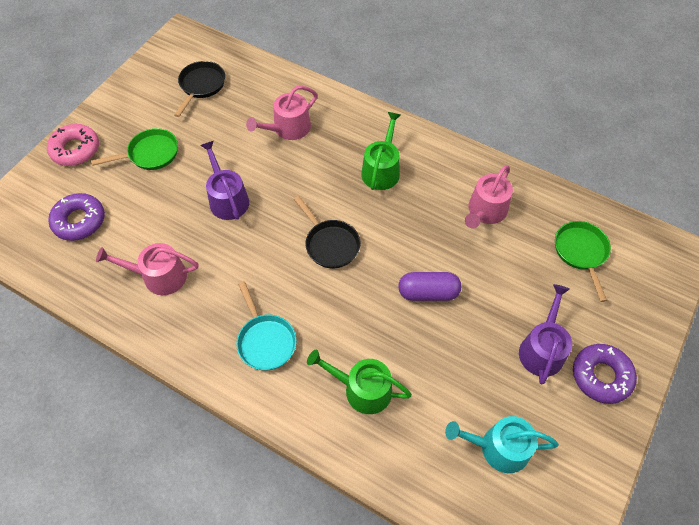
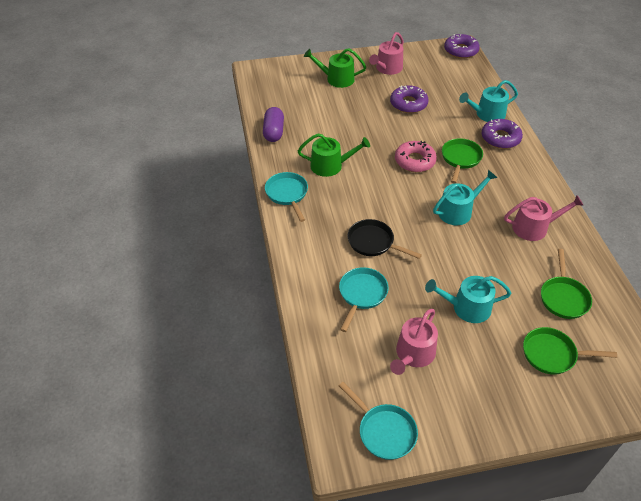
black pan: 2 -> 1
green pan: 2 -> 3
purple donut: 2 -> 3
purple watering can: 2 -> 0
turquoise pan: 1 -> 3
turquoise watering can: 1 -> 3

